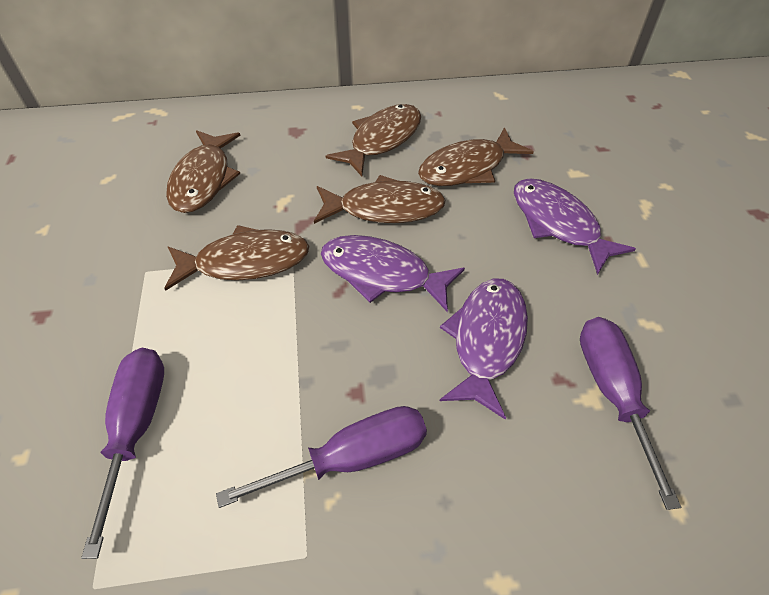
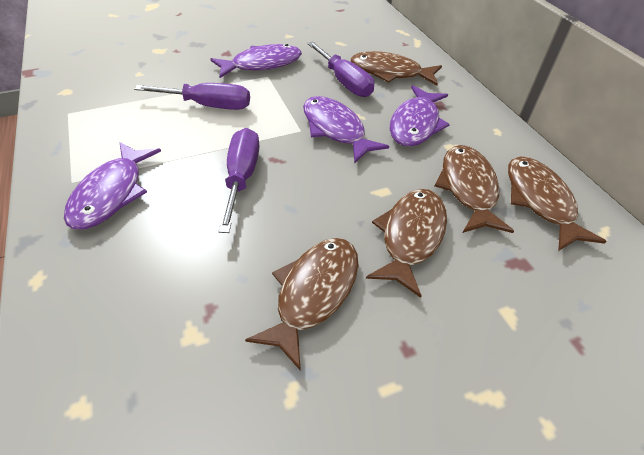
purple fish: 3 -> 4

